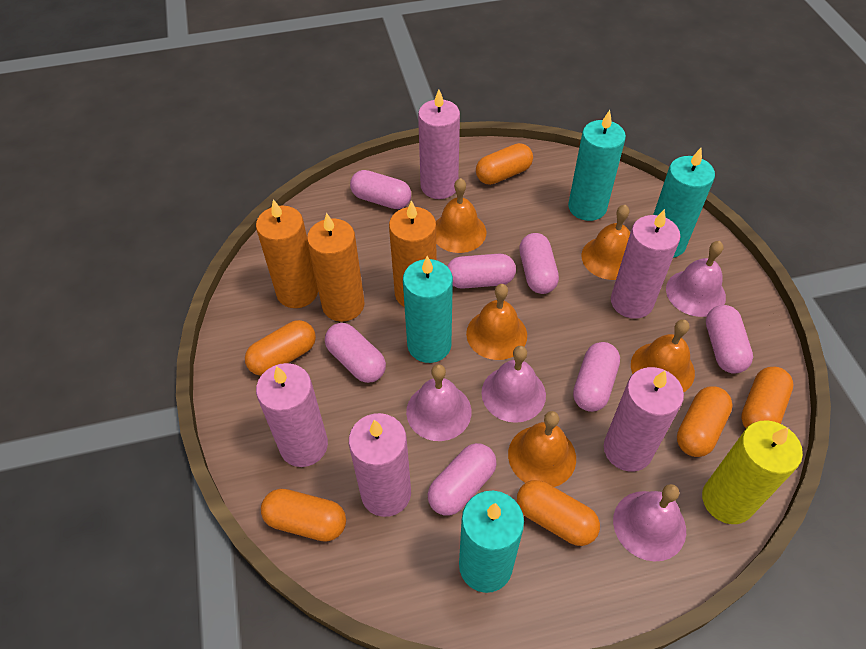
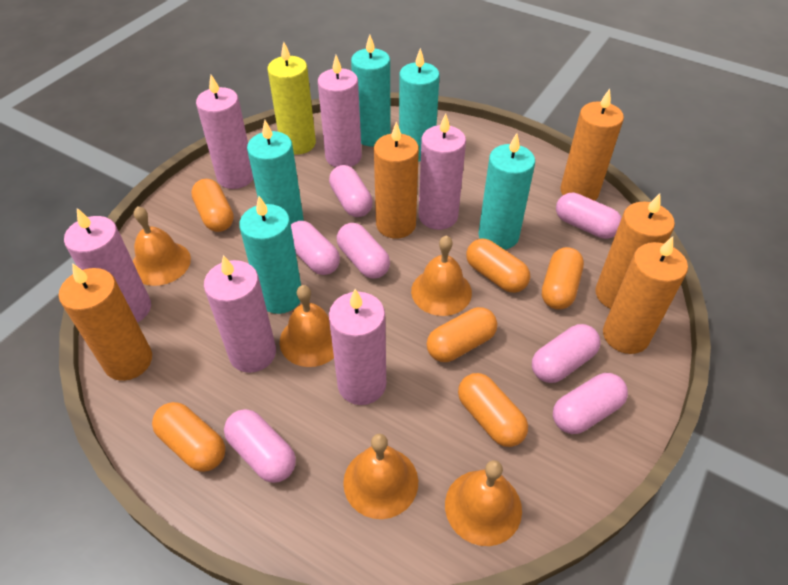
orange candle: 3 -> 5
pink bell: 4 -> 0
pink candle: 5 -> 6
turquoise candle: 4 -> 5

